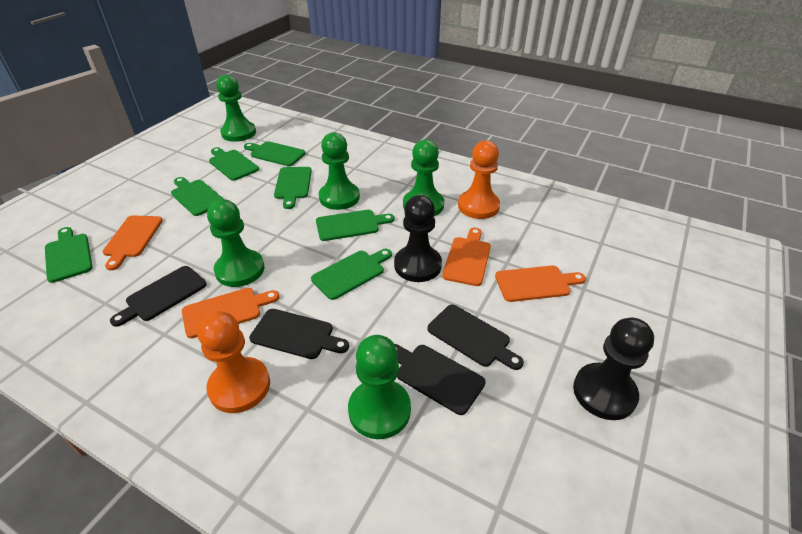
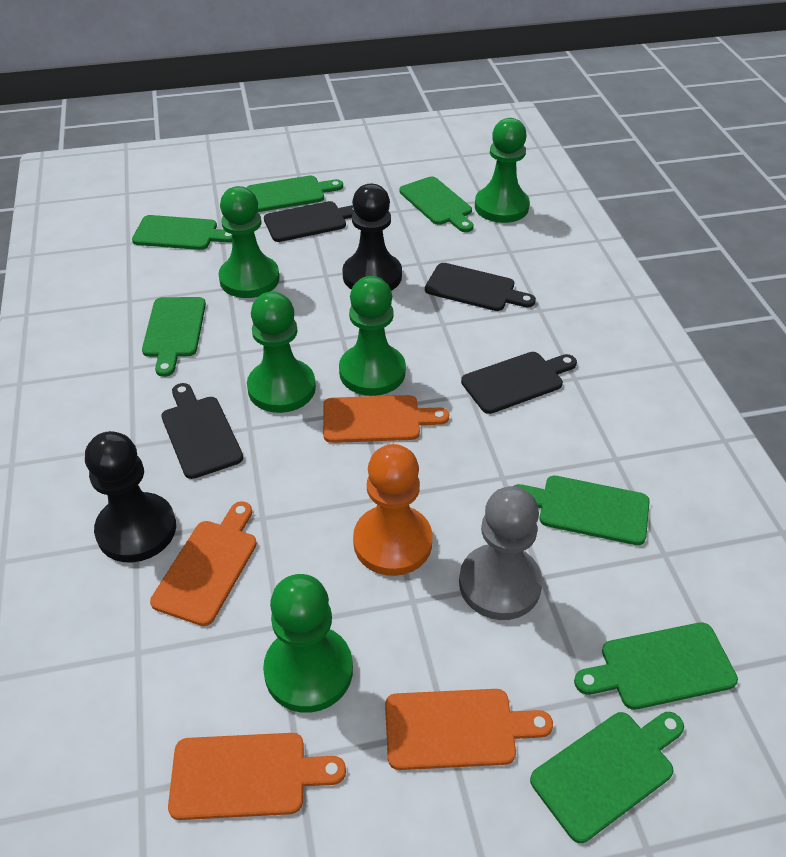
grey pawn: 0 -> 1
orange pawn: 2 -> 1

